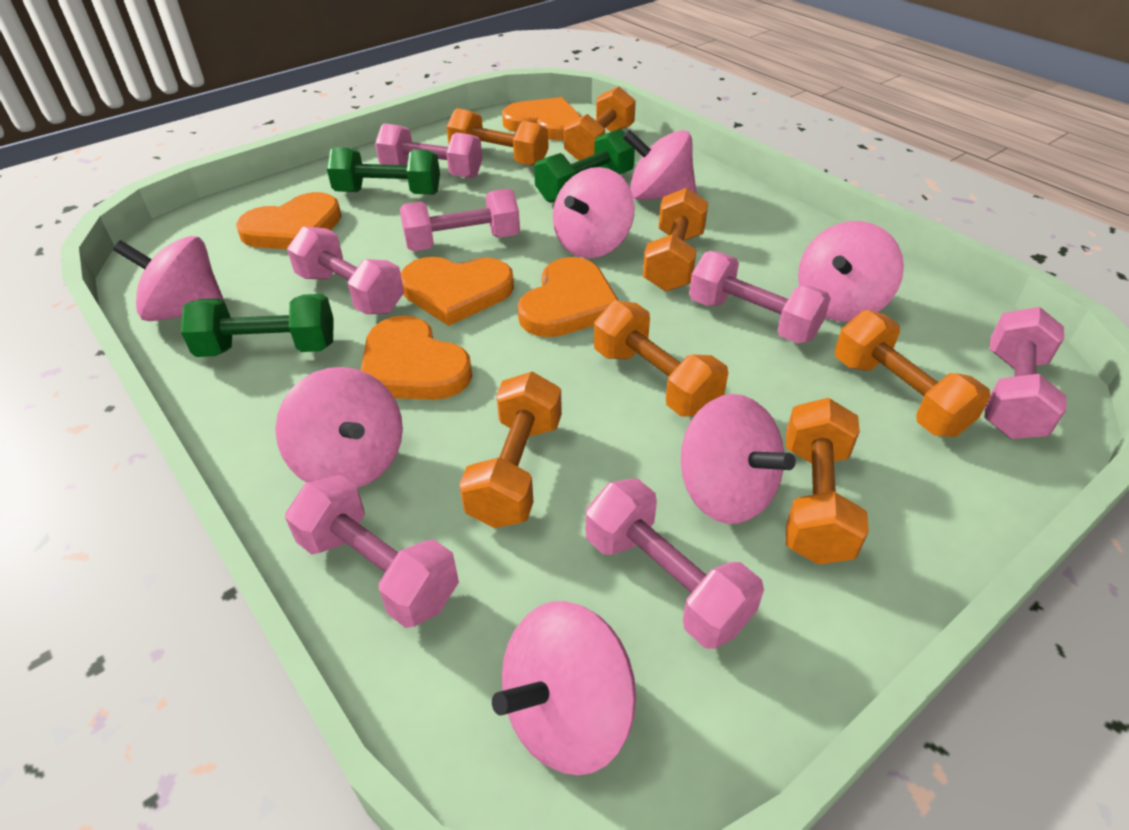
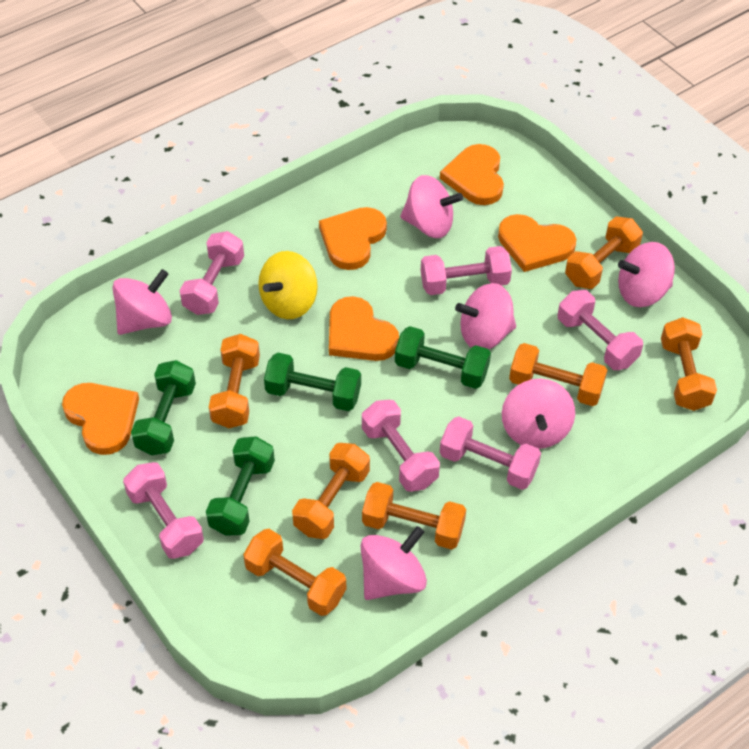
green dumbbell: 3 -> 4
pink dumbbell: 7 -> 6
pink spinning top: 7 -> 6
yellow spinning top: 0 -> 1

